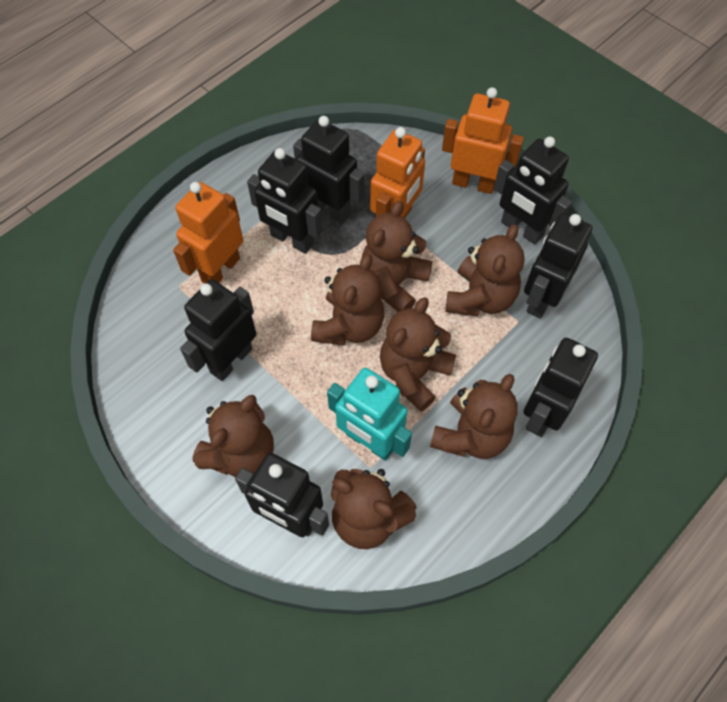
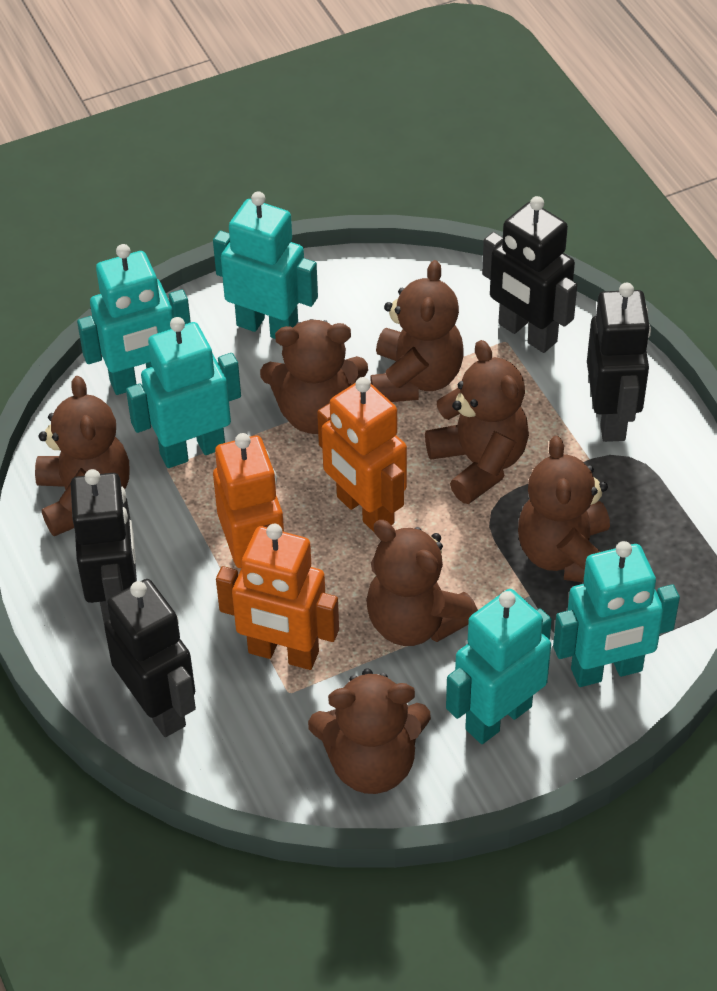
black robot: 7 -> 4
turquoise robot: 1 -> 5

